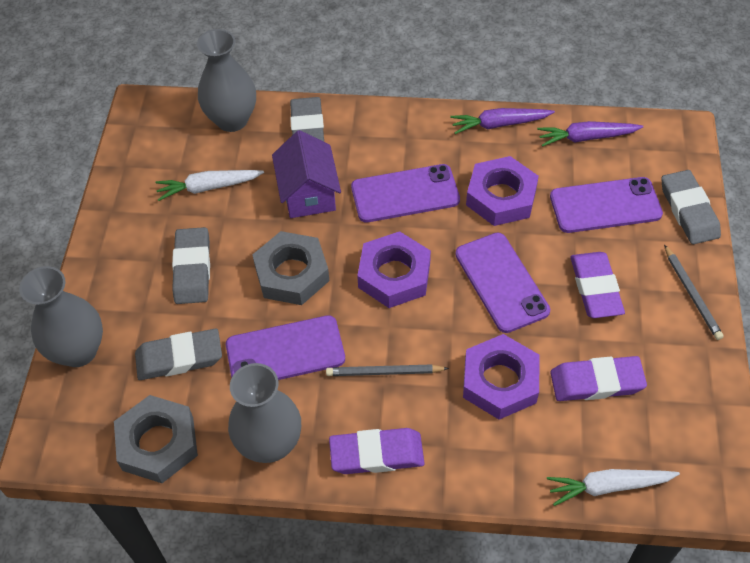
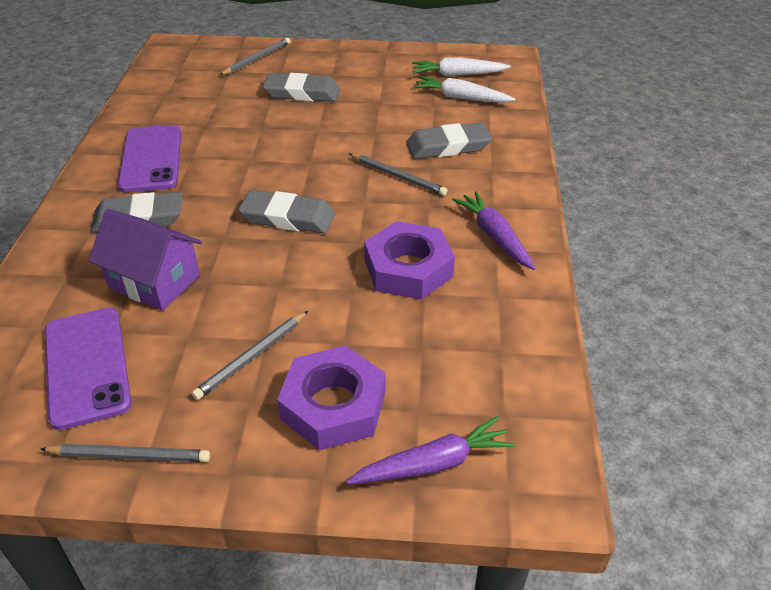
grey nut: 2 -> 0
grey pencil: 2 -> 4
grey vase: 3 -> 0
purple eraser: 3 -> 0
purple nut: 3 -> 2
purple phone: 4 -> 2

